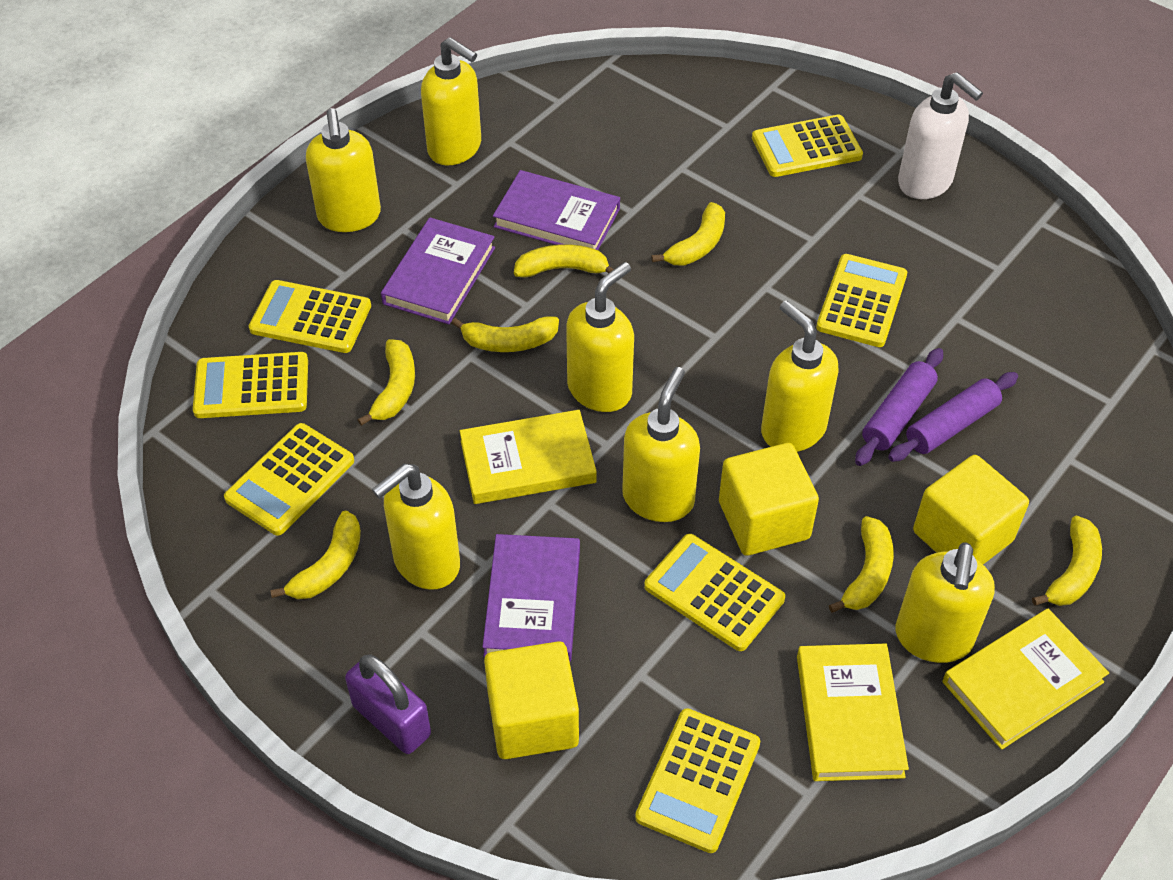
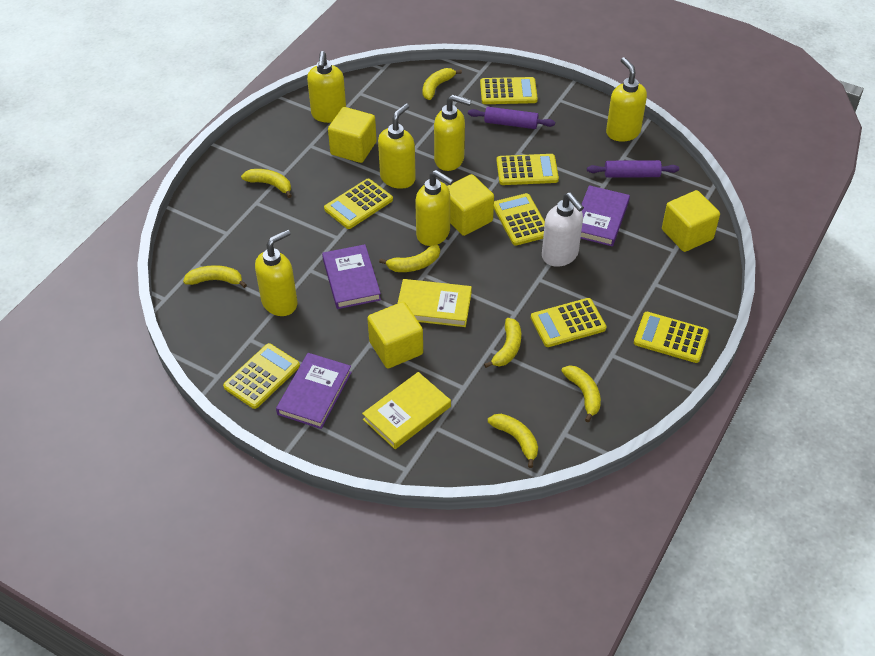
purple padlock: 1 -> 0
yellow book: 3 -> 2
yellow cube: 3 -> 4
yellow soap dispenser: 7 -> 6

